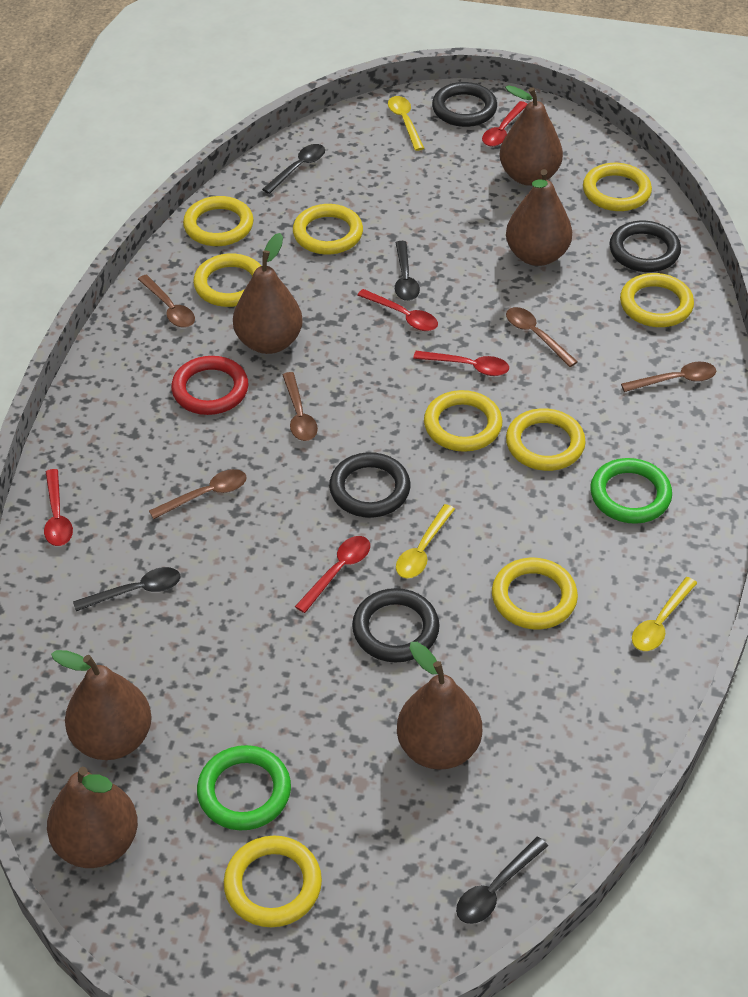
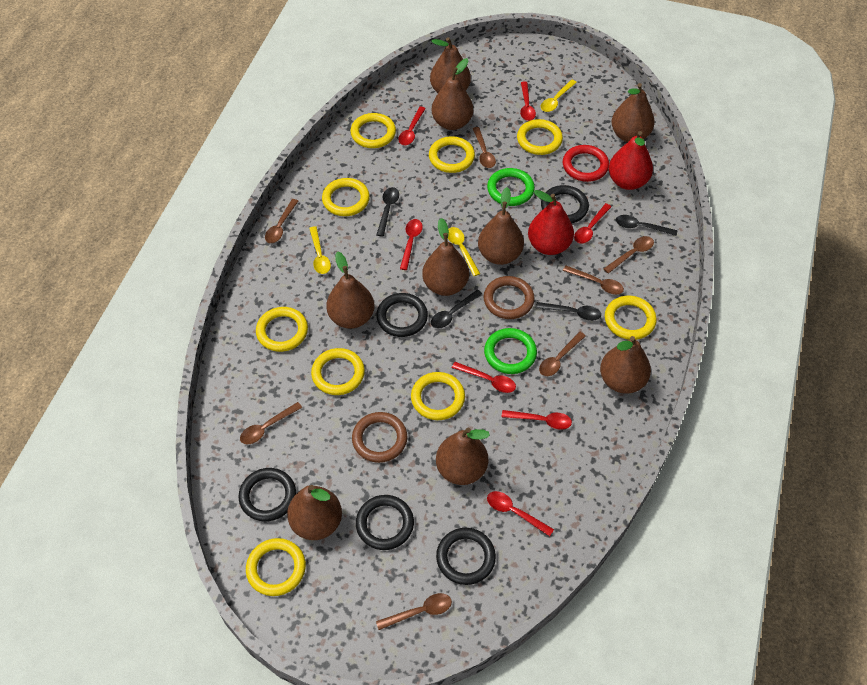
black ring: 4 -> 5
brown pear: 6 -> 9
brown ring: 0 -> 2
brown spoon: 5 -> 7
red pear: 0 -> 2
red spoon: 5 -> 7

